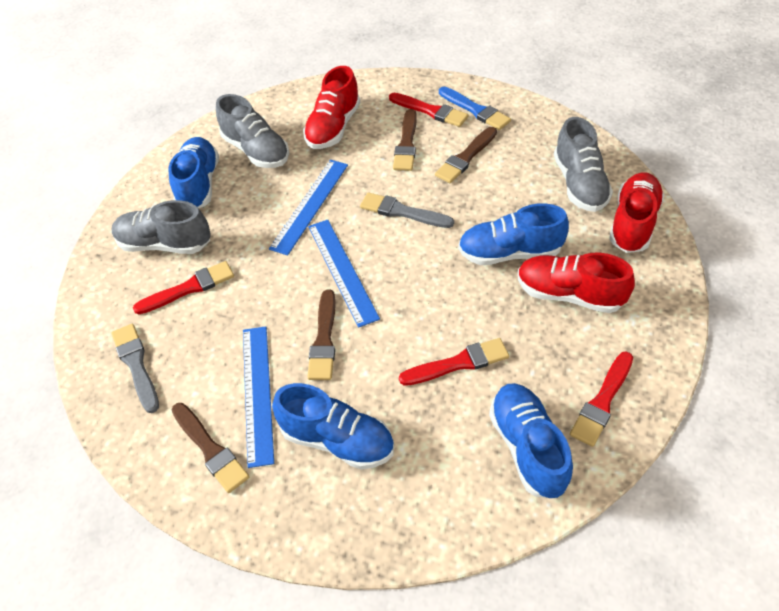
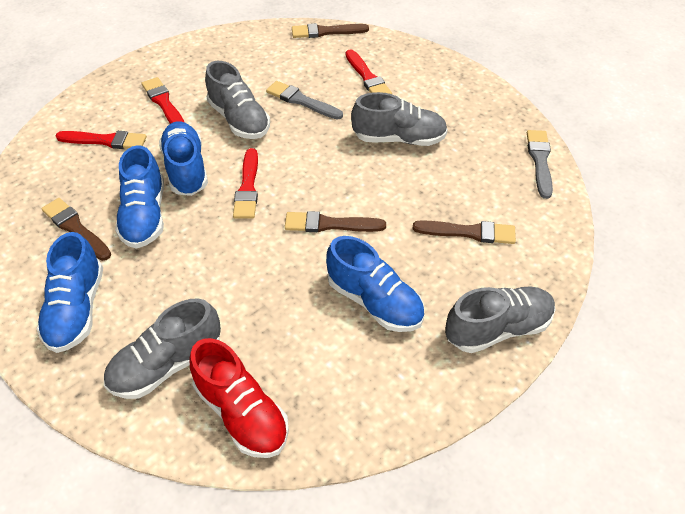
blue brush: 1 -> 0
blue ruler: 3 -> 0
grey shoe: 3 -> 4
red shoe: 3 -> 1

